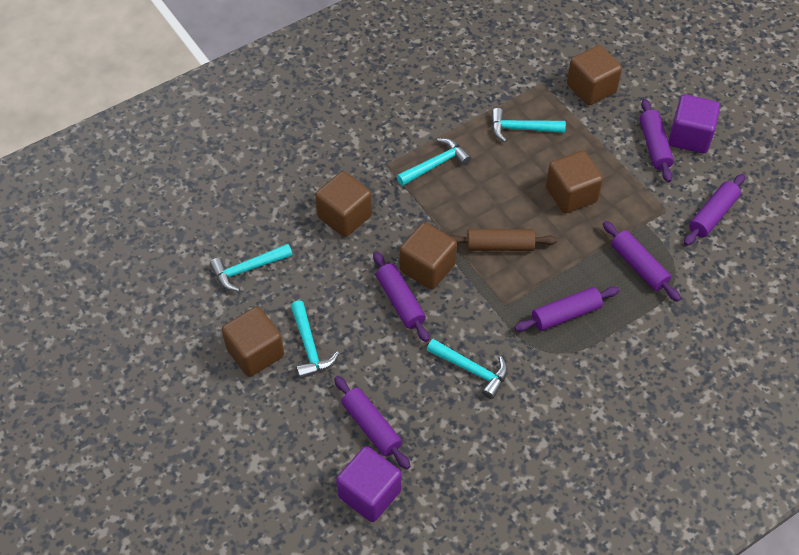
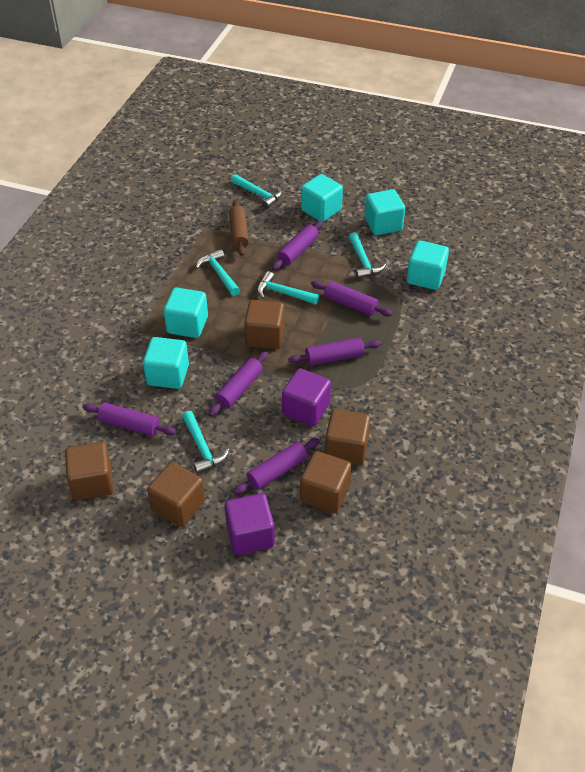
turquoise cube: 0 -> 5

